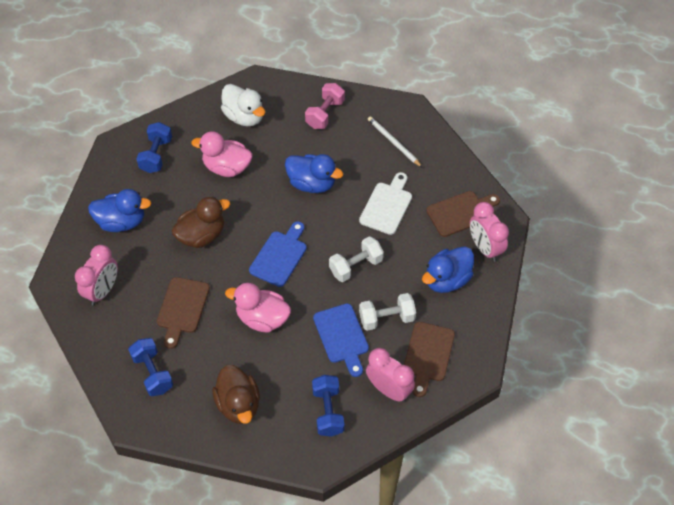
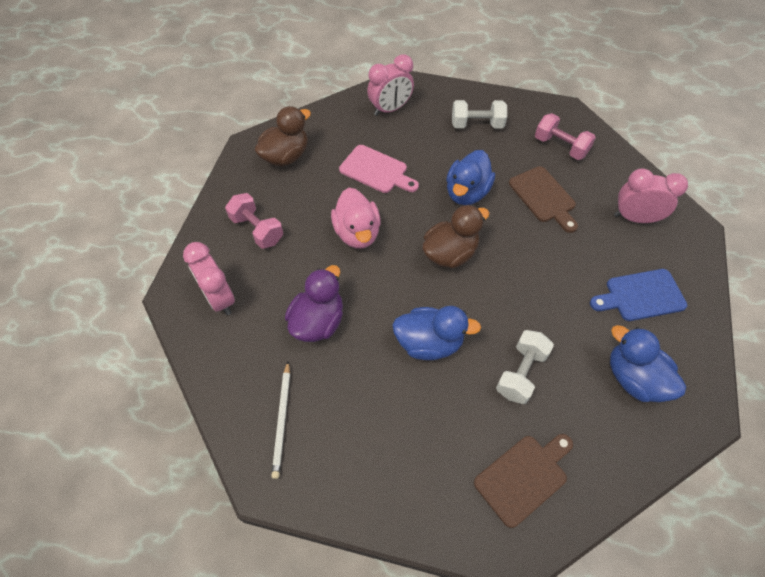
blue cutting board: 2 -> 1
blue dumbbell: 3 -> 0
brown cutting board: 3 -> 2
pink cutting board: 0 -> 1
pink duck: 2 -> 1
pink dumbbell: 1 -> 2
purple duck: 0 -> 1
white cutting board: 1 -> 0
white duck: 1 -> 0

